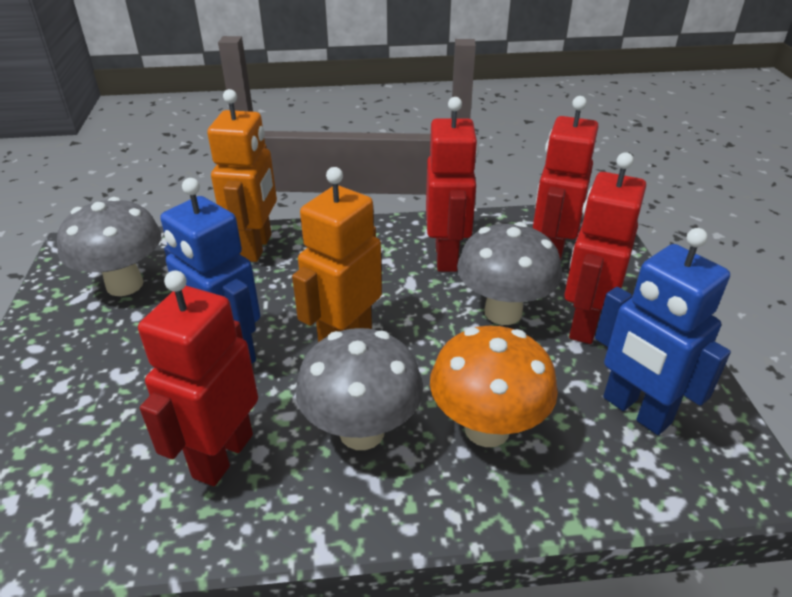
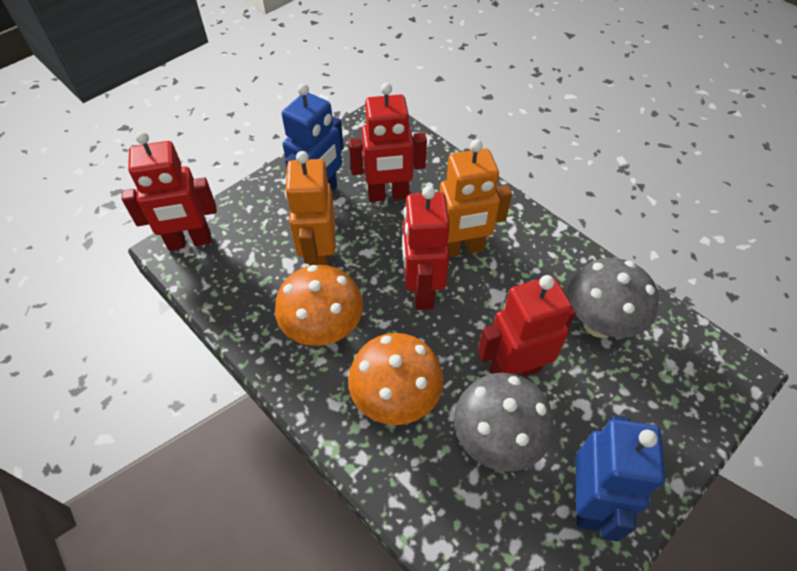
grey mushroom: 3 -> 2
orange mushroom: 1 -> 2

